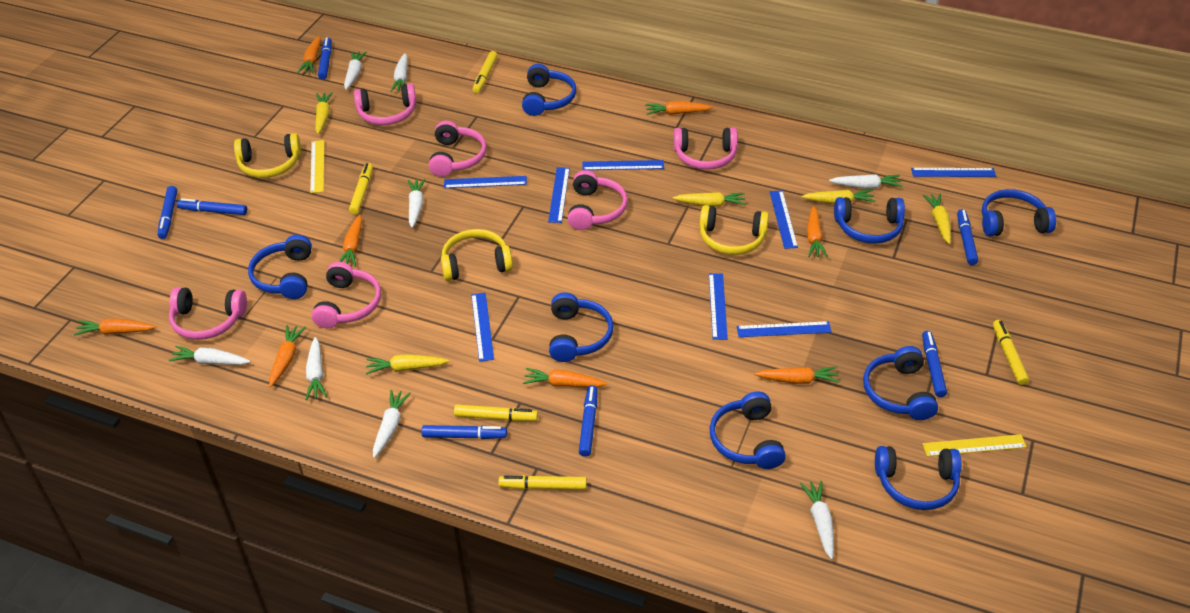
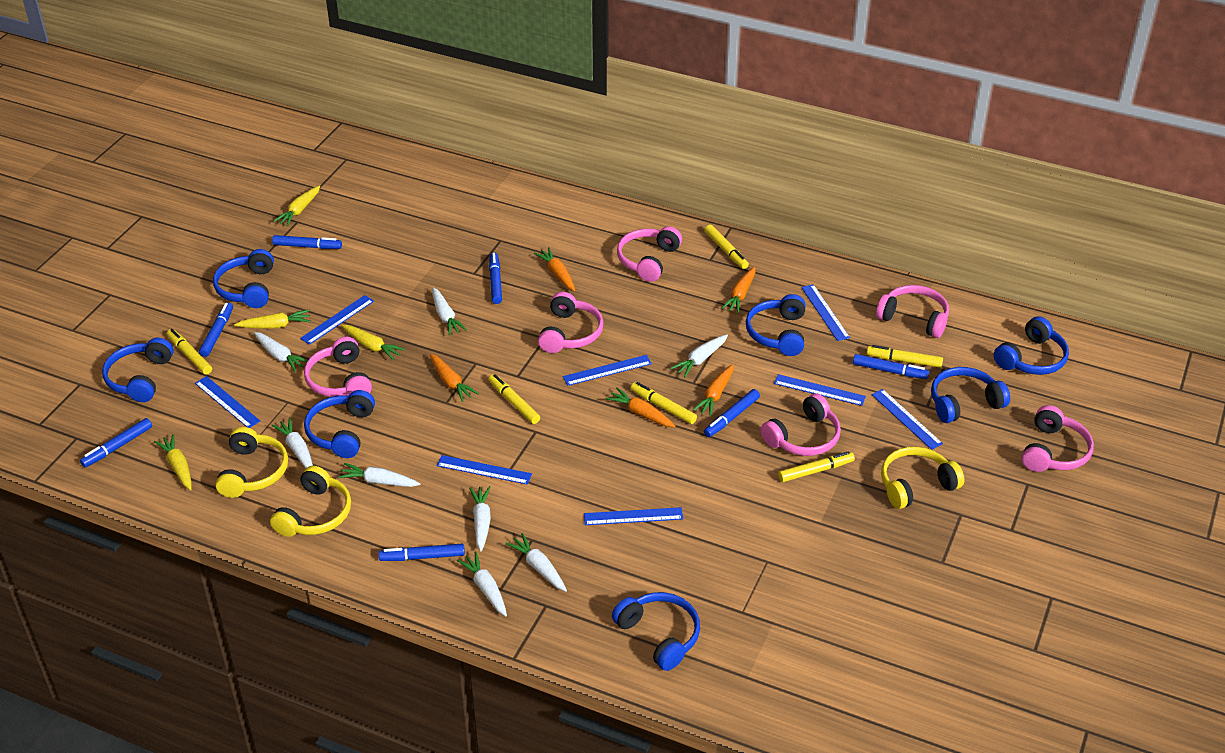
blue headphones: 8 -> 7
orange carrot: 8 -> 5
yellow carrot: 5 -> 4
yellow marker: 5 -> 6
yellow ruler: 2 -> 0

